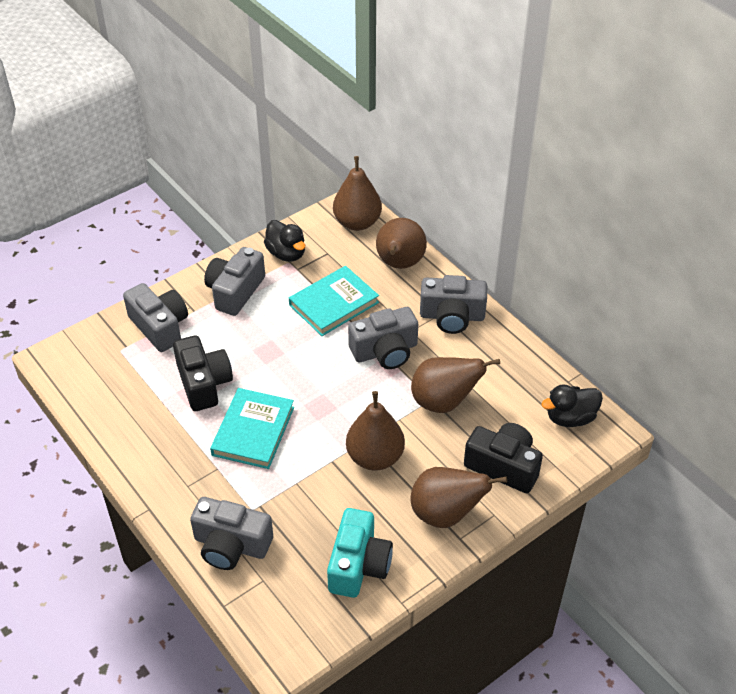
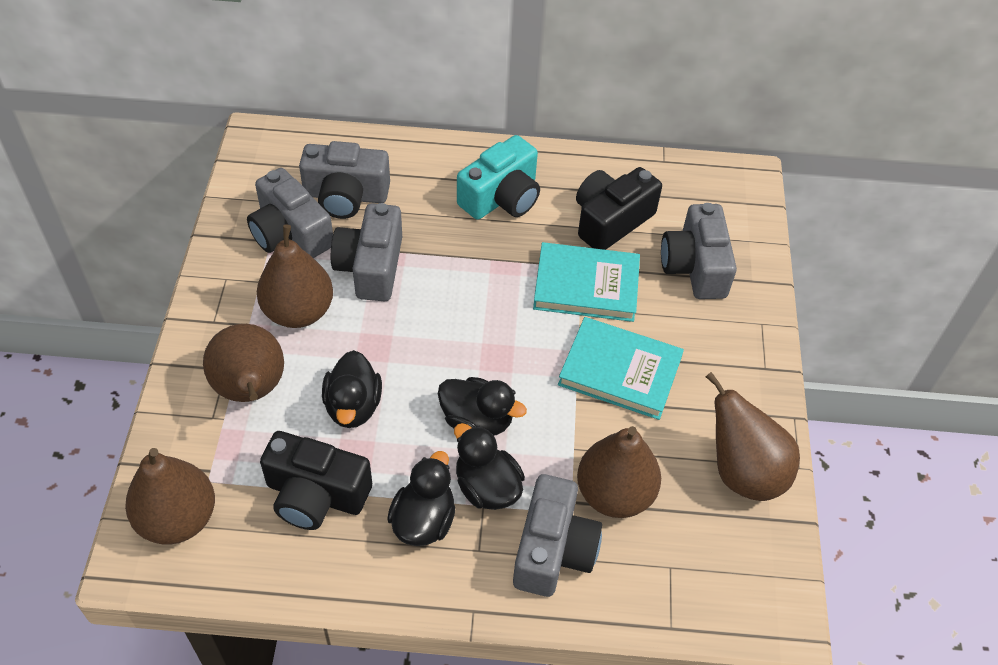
black duck: 2 -> 4

